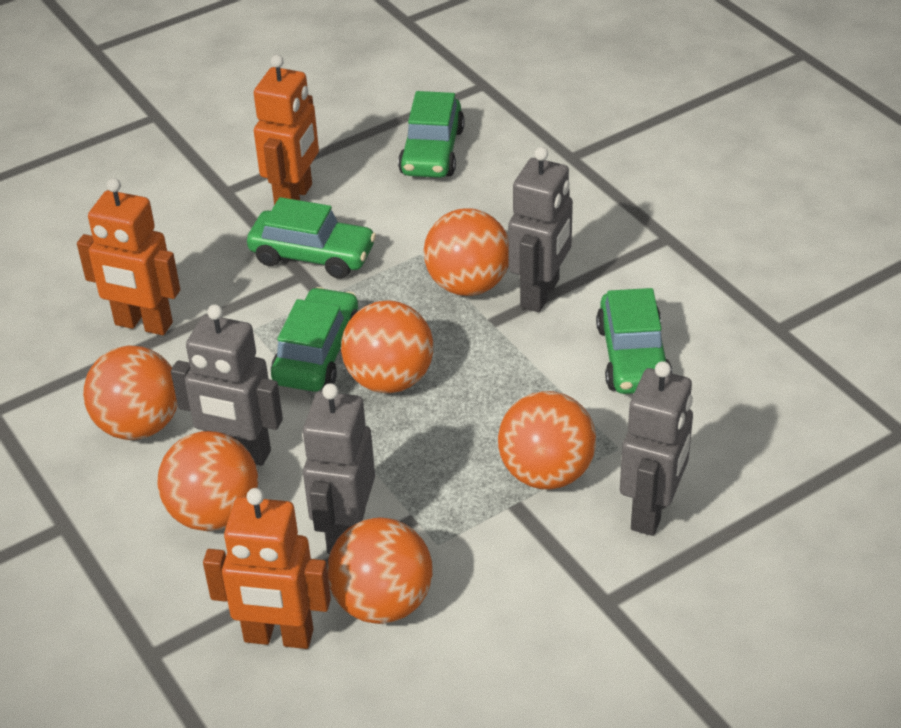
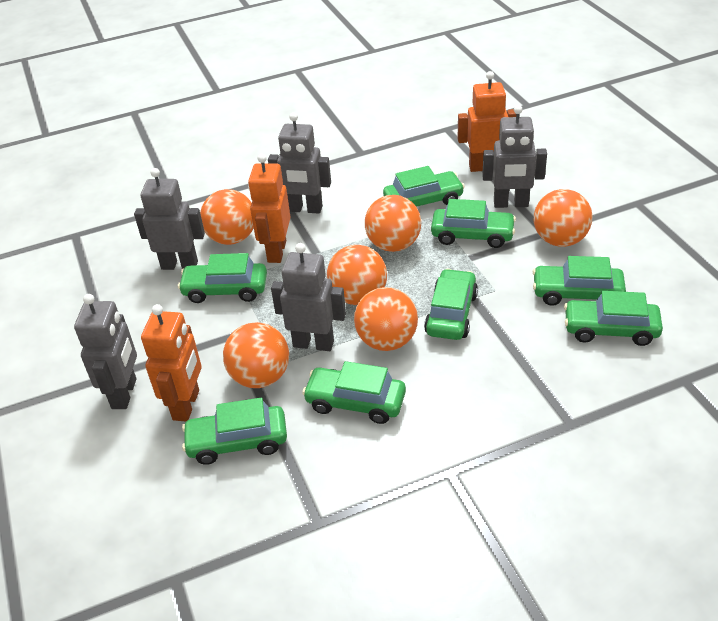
green car: 4 -> 8
grey robot: 4 -> 5

